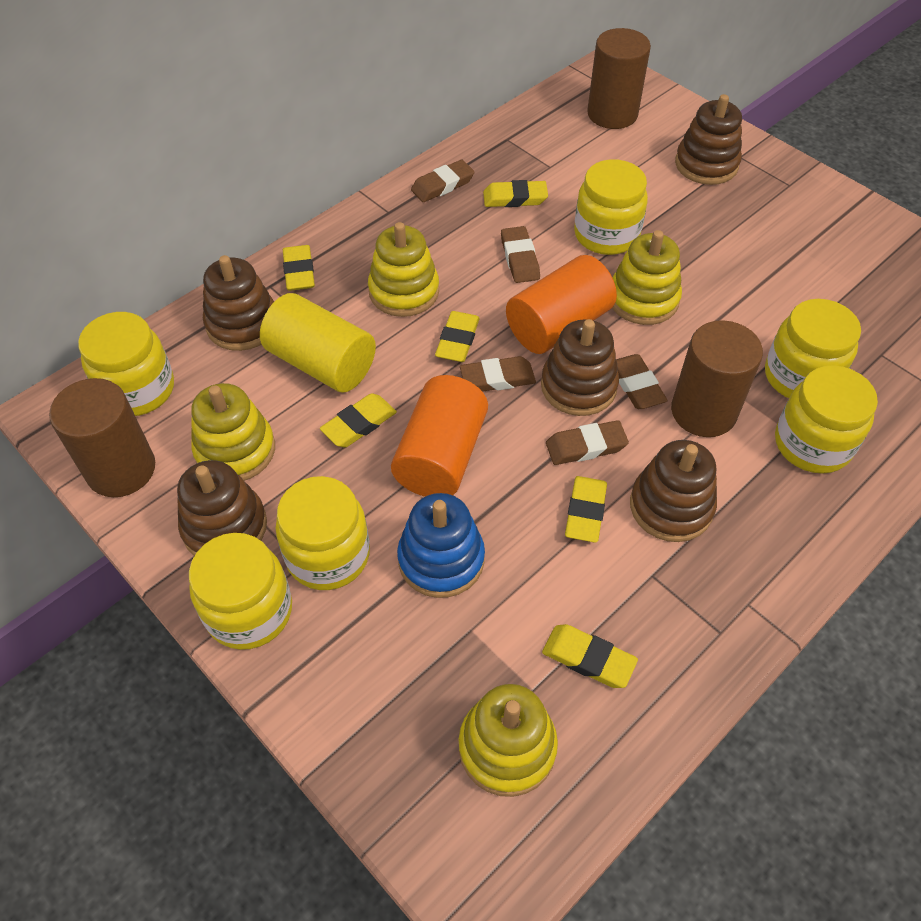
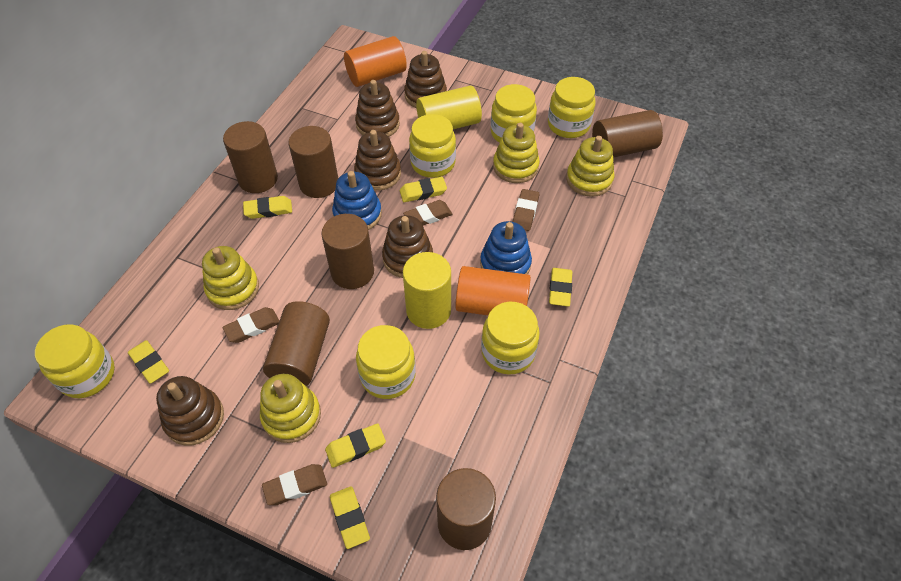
blue stacking toy: 1 -> 2
brown cylinder: 3 -> 6
brown eraser: 5 -> 4
yellow cylinder: 1 -> 2

